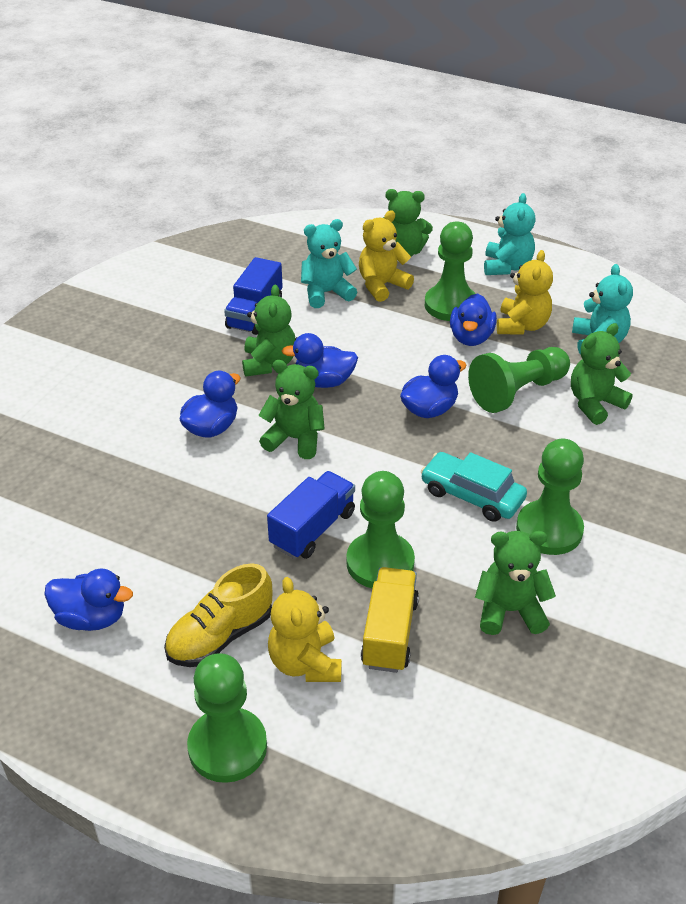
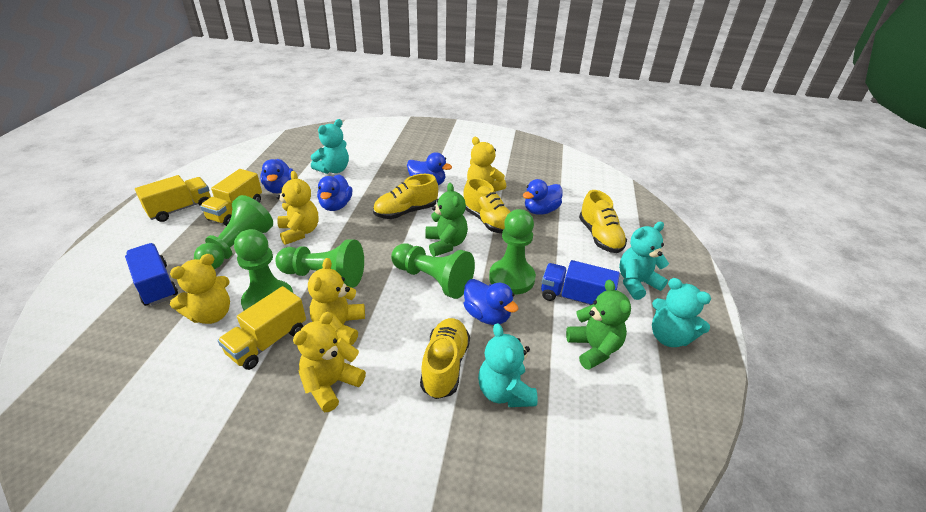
green teddy bear: 5 -> 2
turquoise car: 1 -> 0
turquoise teddy bear: 3 -> 4
yellow shoe: 1 -> 4
yellow teddy bear: 3 -> 5
yellow truck: 1 -> 3

